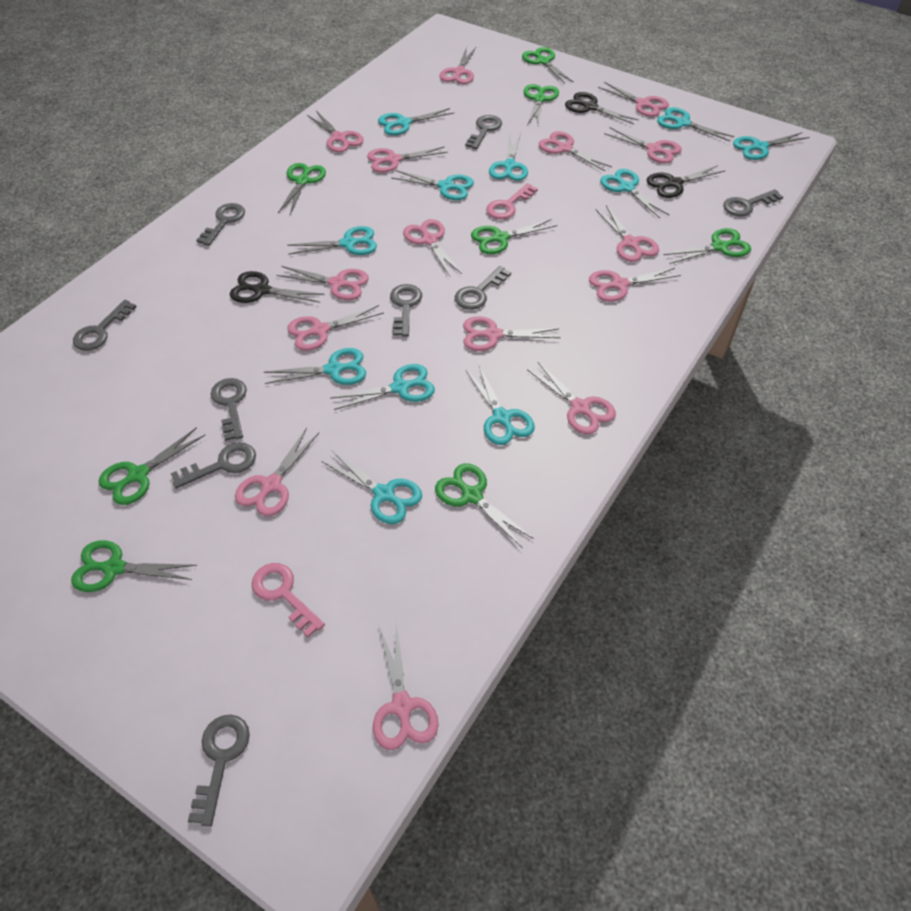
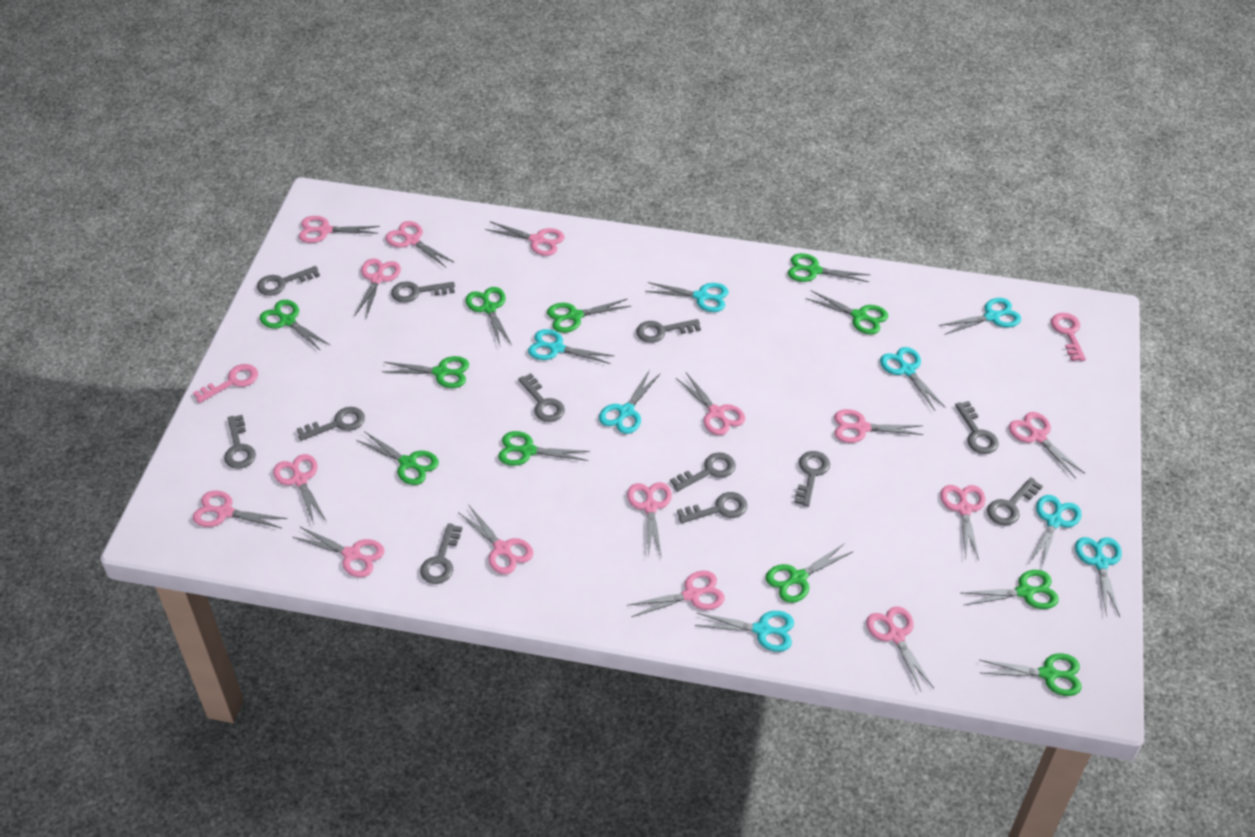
black scissors: 3 -> 0
green scissors: 8 -> 11
grey key: 9 -> 12
turquoise scissors: 11 -> 8

